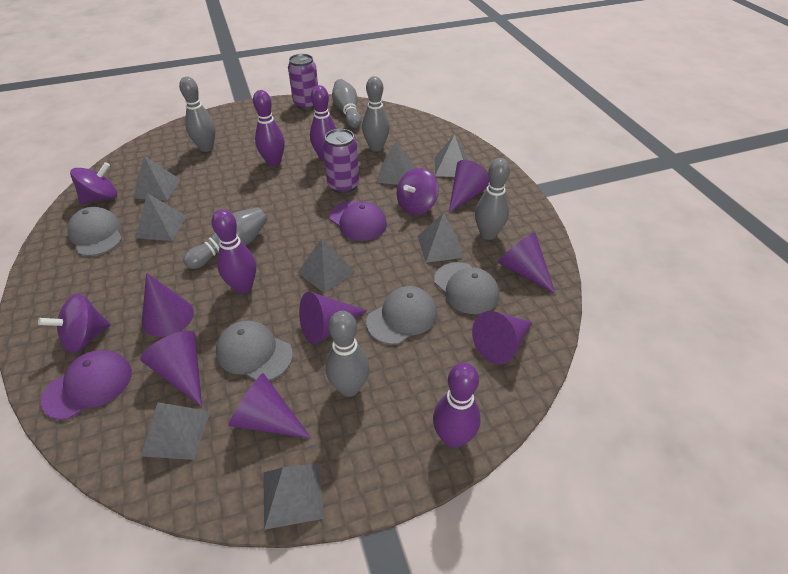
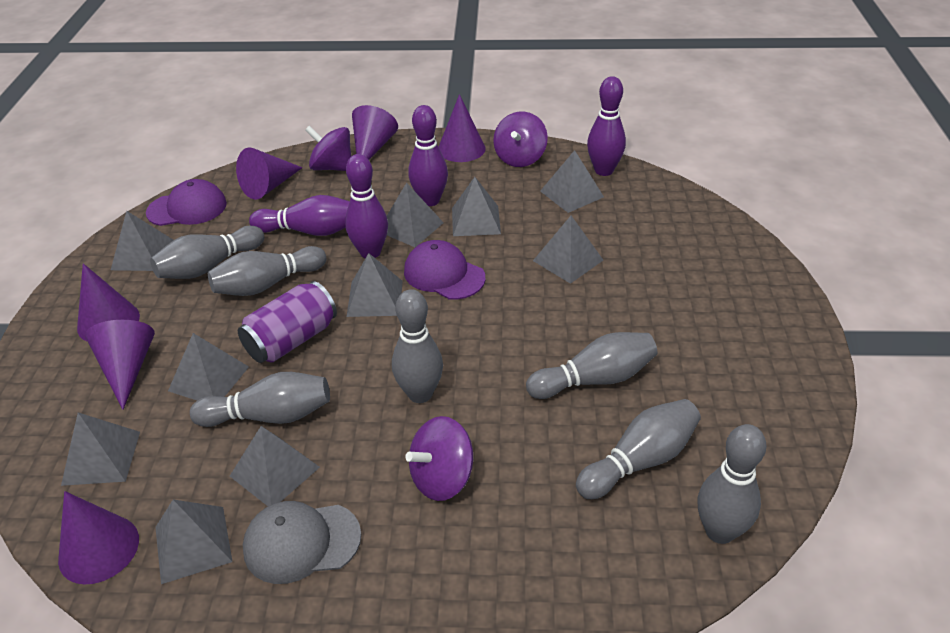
grey bowling pin: 6 -> 7
grey cap: 4 -> 1
grey pyramid: 8 -> 10
purple can: 2 -> 1
purple cone: 7 -> 6

